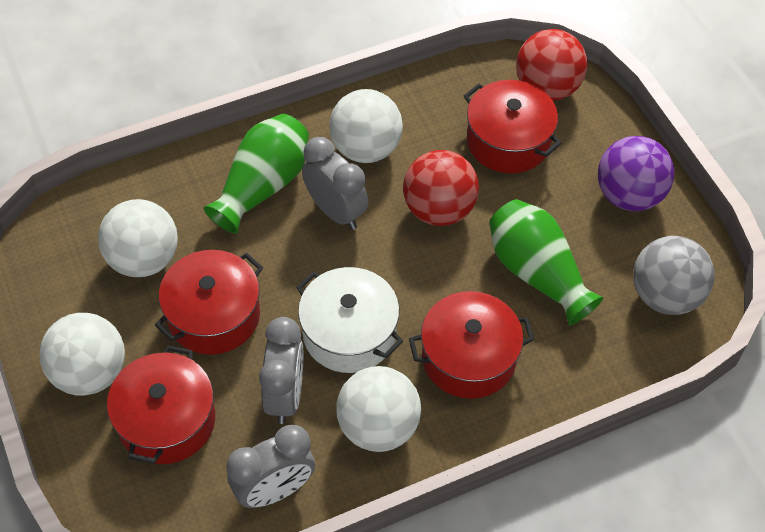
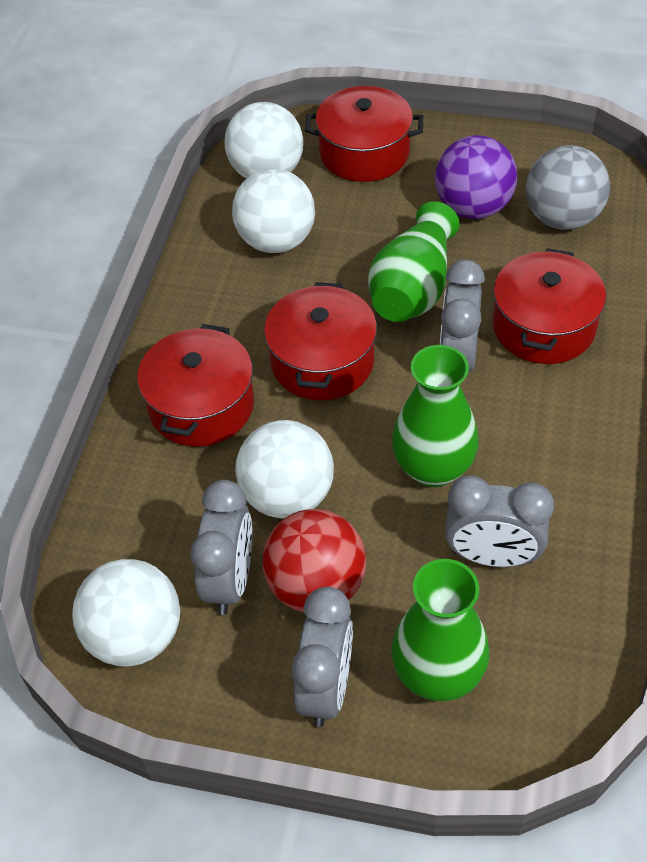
green vase: 2 -> 3
grey clock: 3 -> 4
red ball: 2 -> 1
white pot: 1 -> 0

